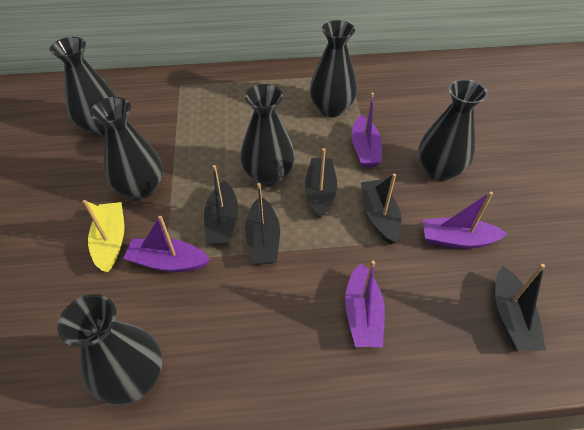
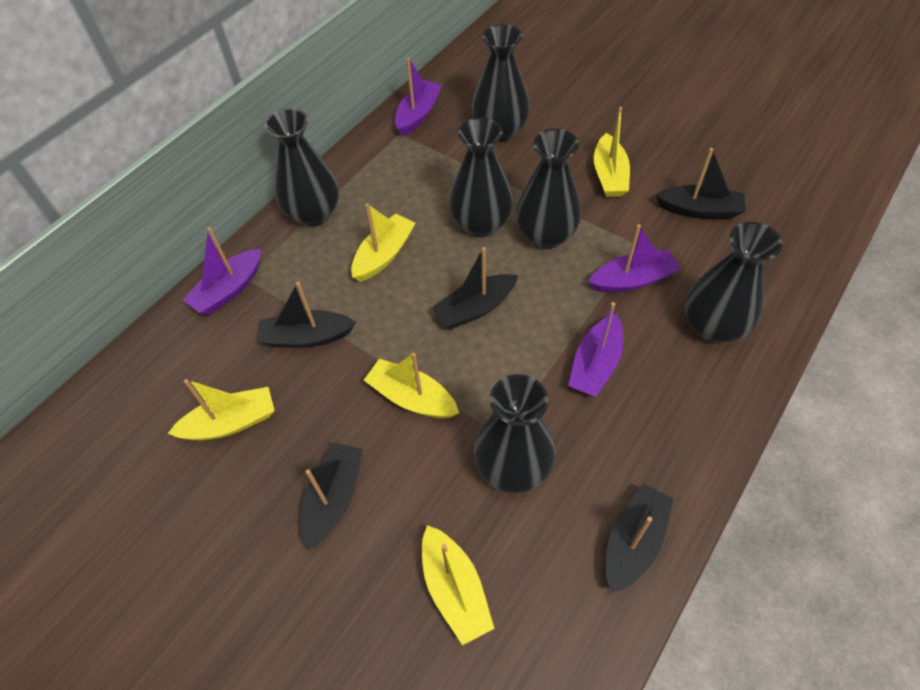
yellow boat: 1 -> 5

